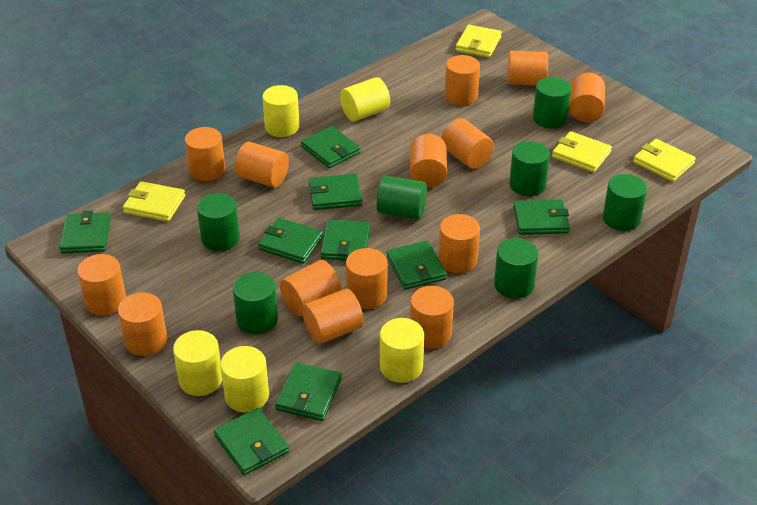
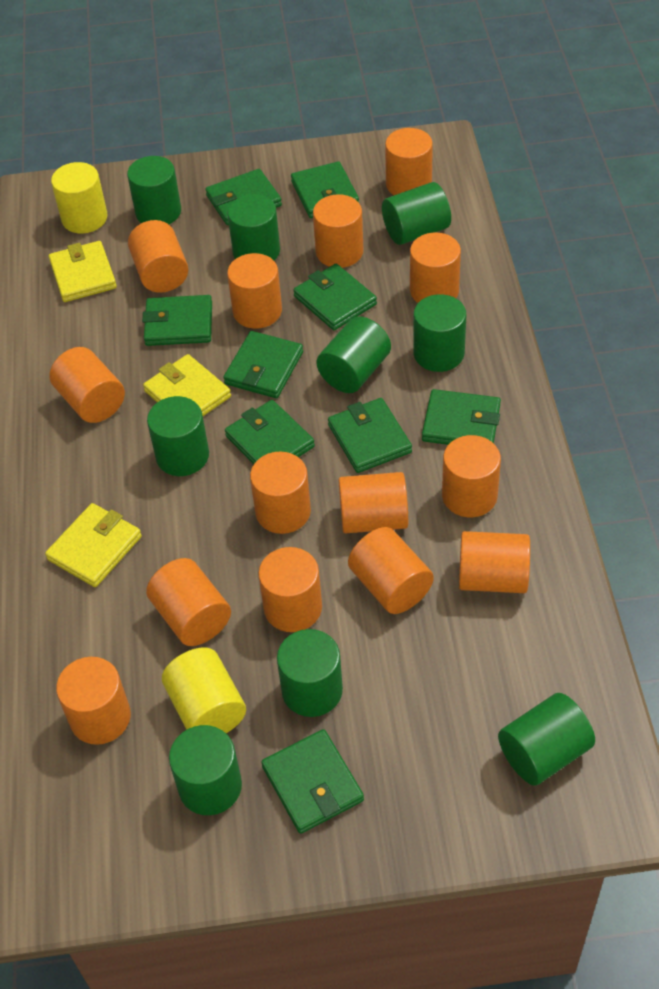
green cylinder: 7 -> 9
yellow cylinder: 5 -> 2
yellow wallet: 4 -> 3

